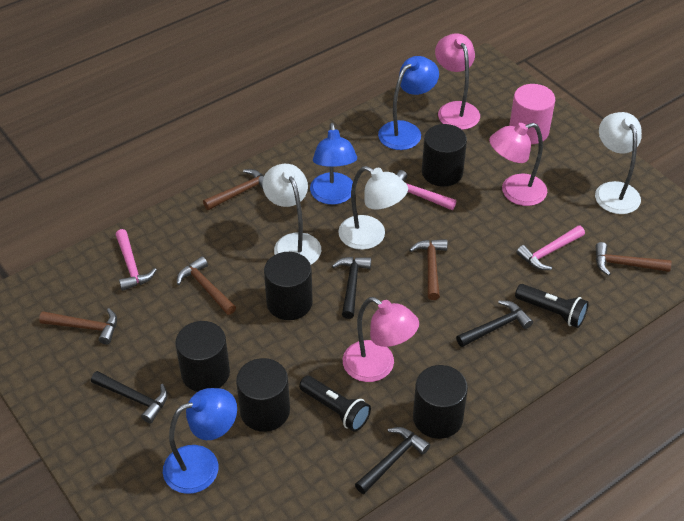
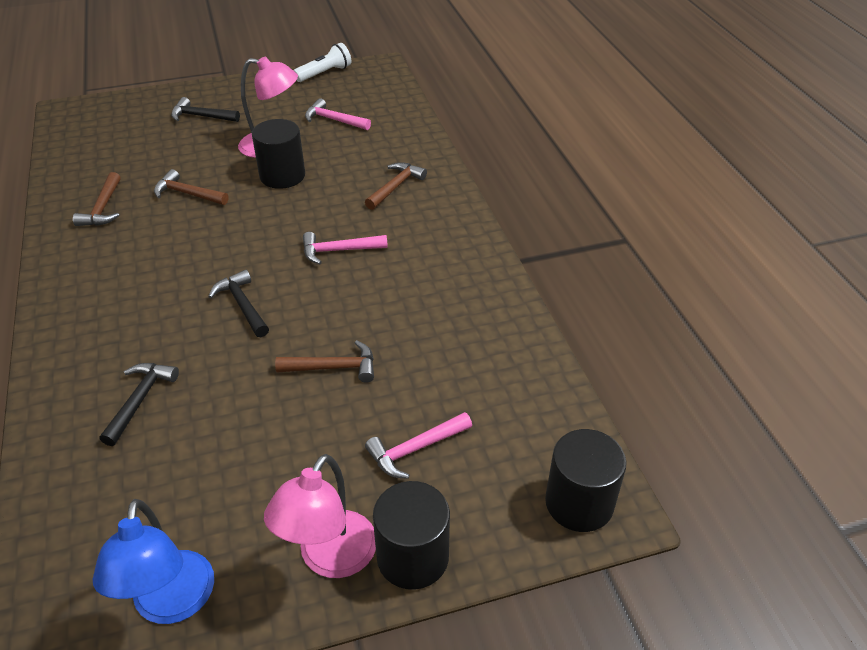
black cylinder: 5 -> 3
black flashlight: 2 -> 0
black hammer: 4 -> 3
blue lamp: 3 -> 1
brown hammer: 5 -> 4
pink cylinder: 1 -> 0
pink lamp: 3 -> 2
white flashlight: 0 -> 1
white lamp: 3 -> 0

